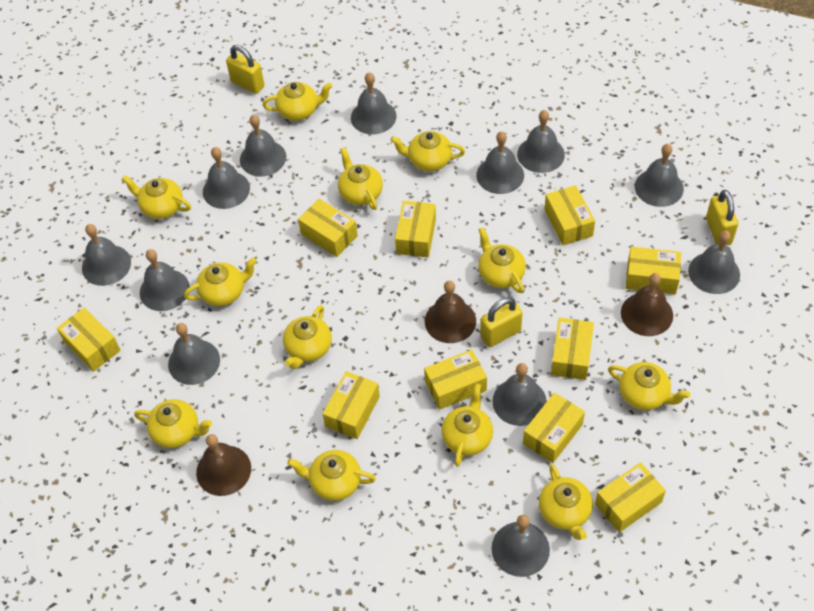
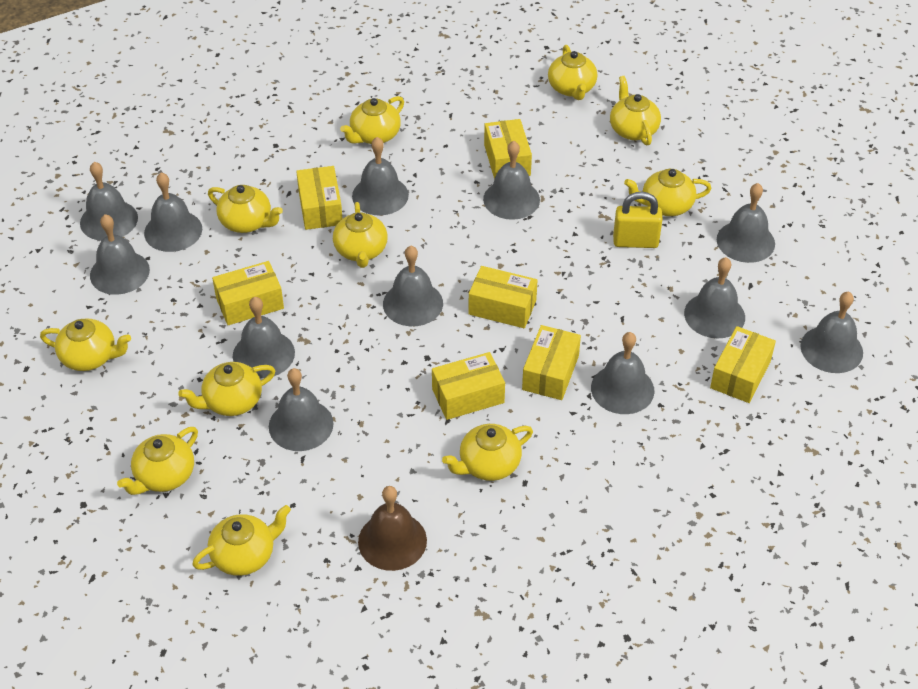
brown bell: 3 -> 1
yellow box: 10 -> 7
yellow padlock: 3 -> 1
yellow teapot: 12 -> 11

